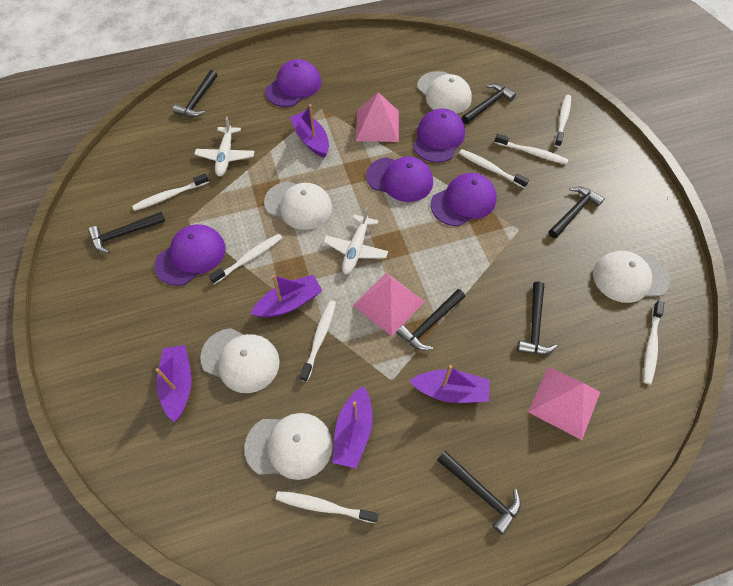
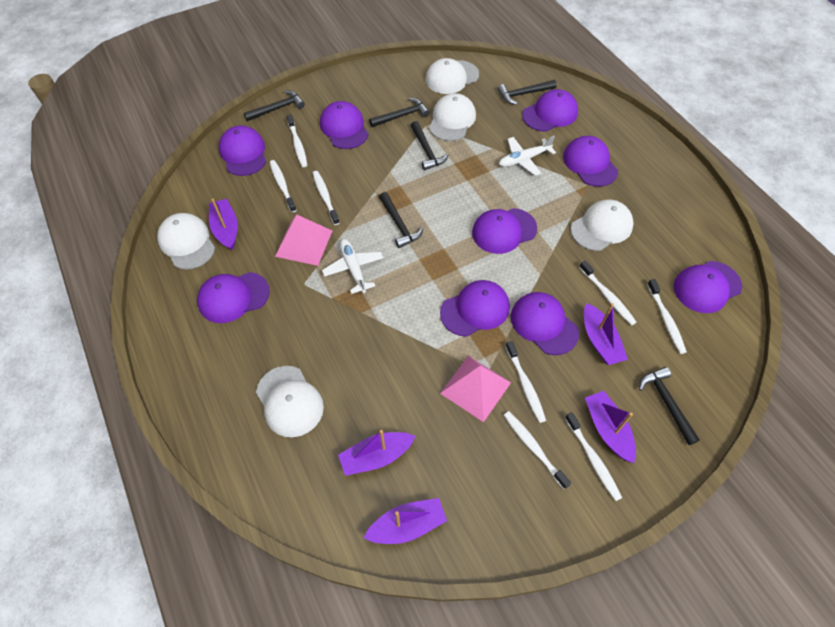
black hammer: 7 -> 6
pink pyramid: 3 -> 2
purple cap: 5 -> 9

